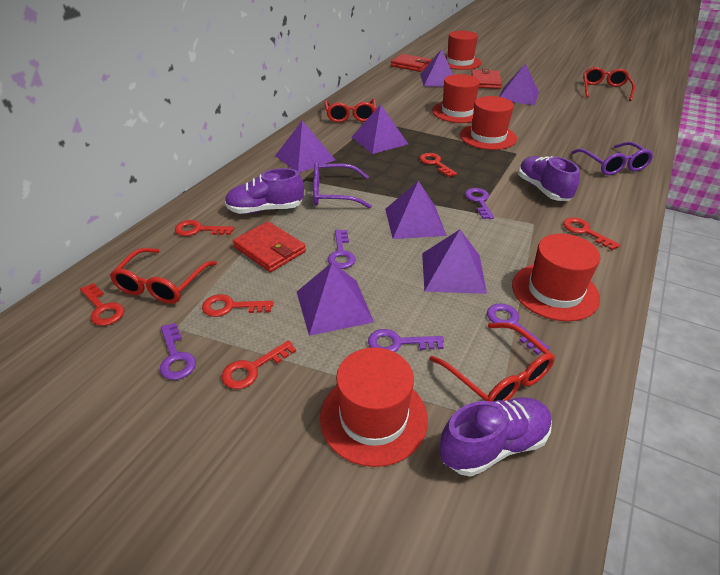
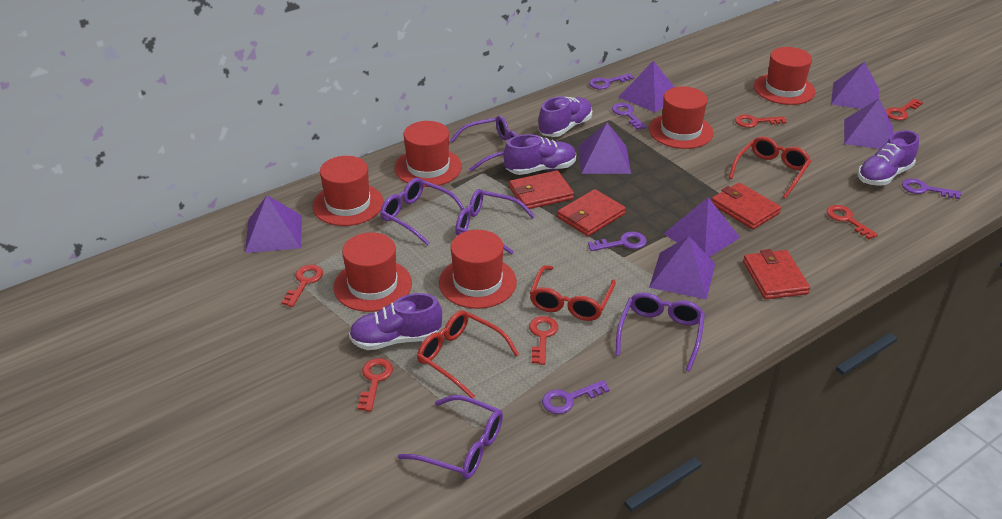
purple glasses: 2 -> 5
purple shoe: 3 -> 4
red glasses: 4 -> 3
red hat: 5 -> 6
red wallet: 3 -> 4

